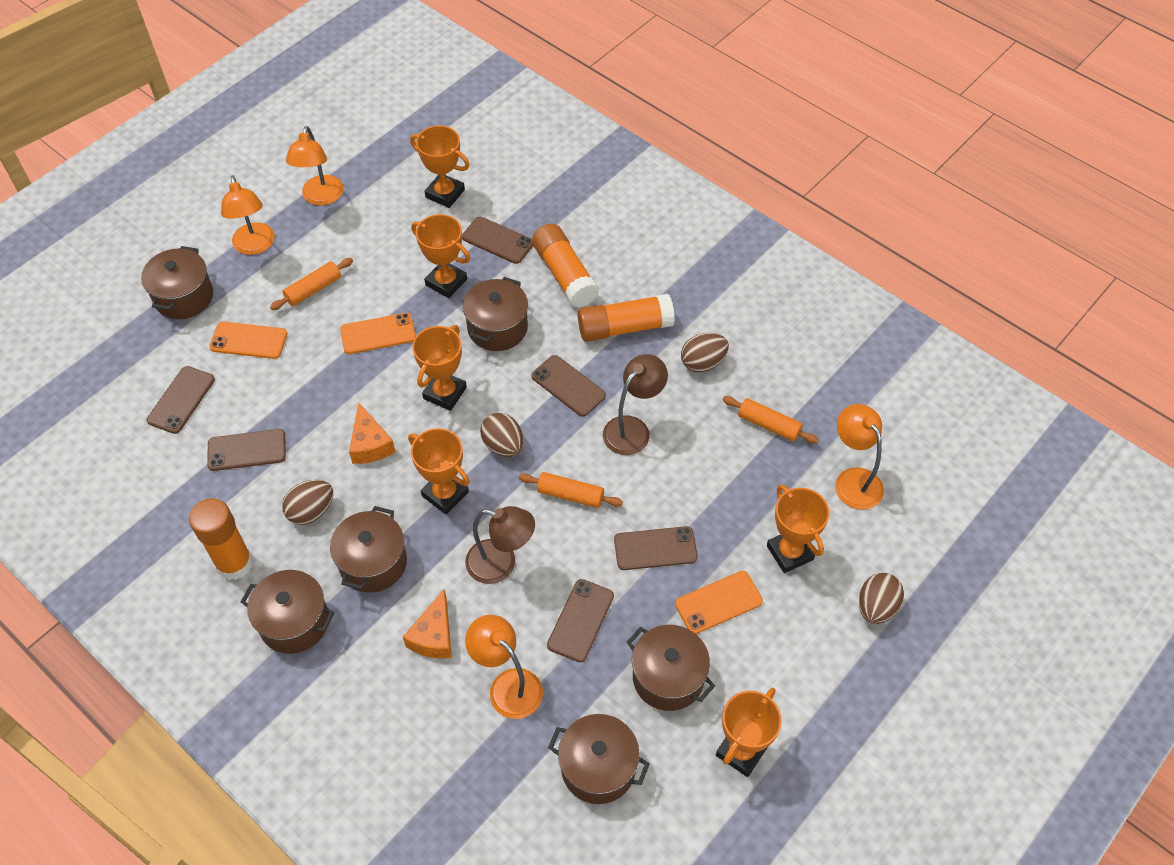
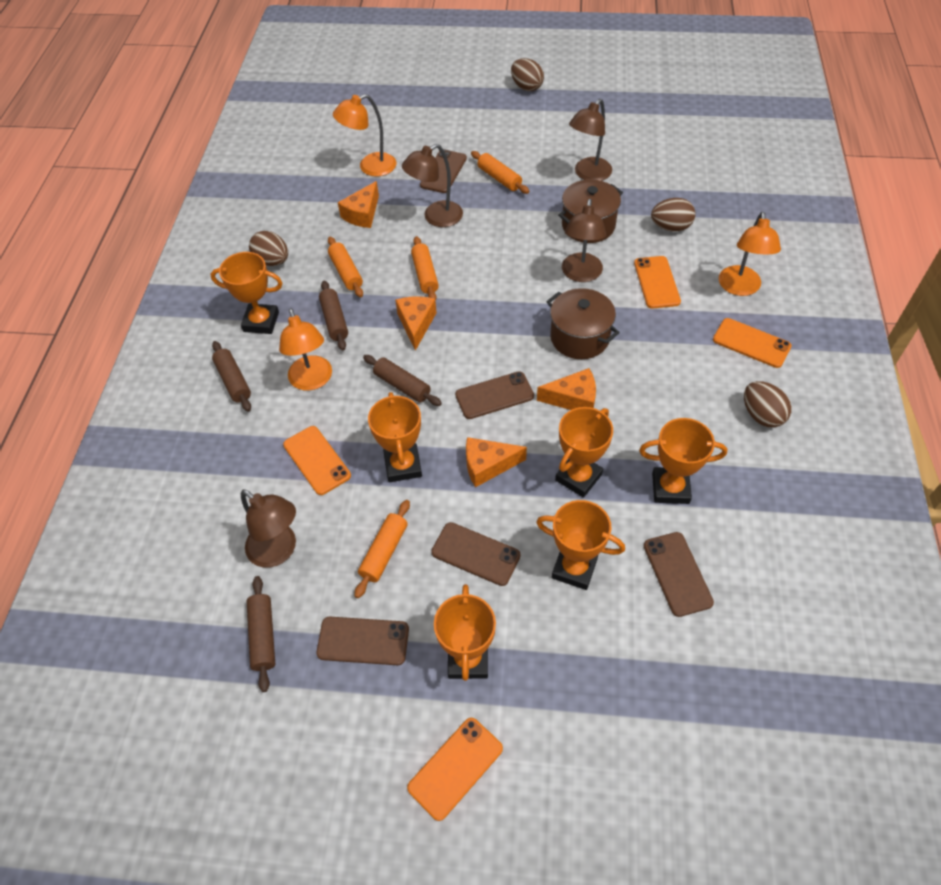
brown lamp: 2 -> 4
brown phone: 6 -> 5
brown pot: 6 -> 2
brown rolling pin: 0 -> 4
orange cheese: 2 -> 4
orange glue stick: 3 -> 0
orange lamp: 4 -> 3
orange phone: 3 -> 4
orange rolling pin: 3 -> 4

